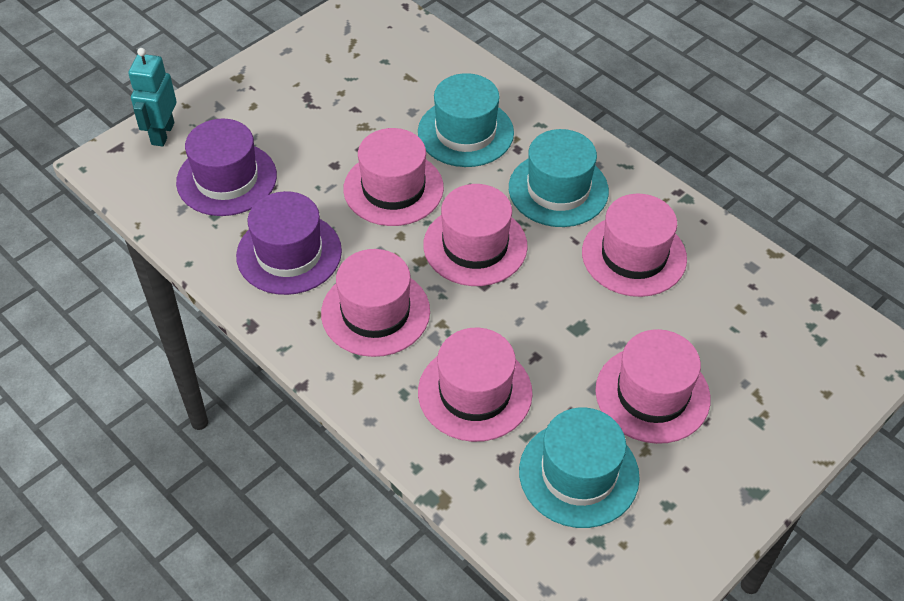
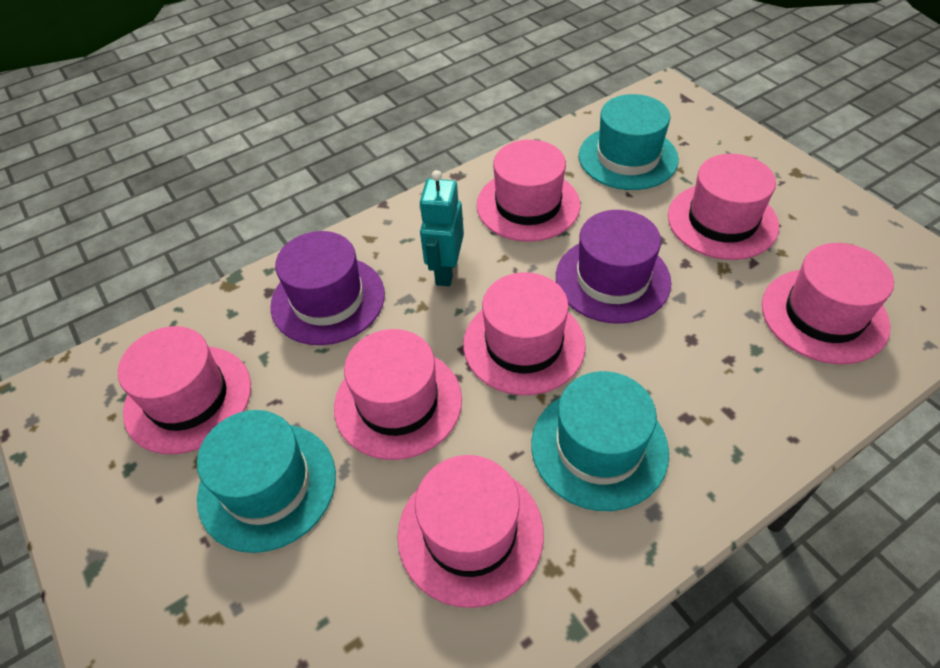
pink hat: 6 -> 7

